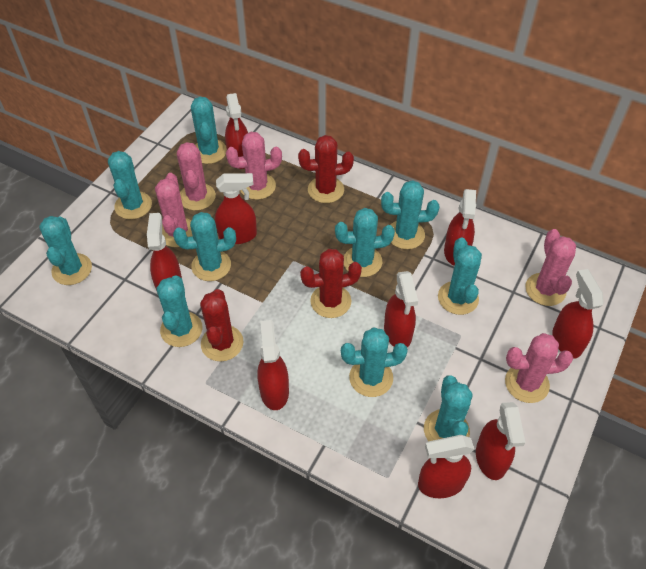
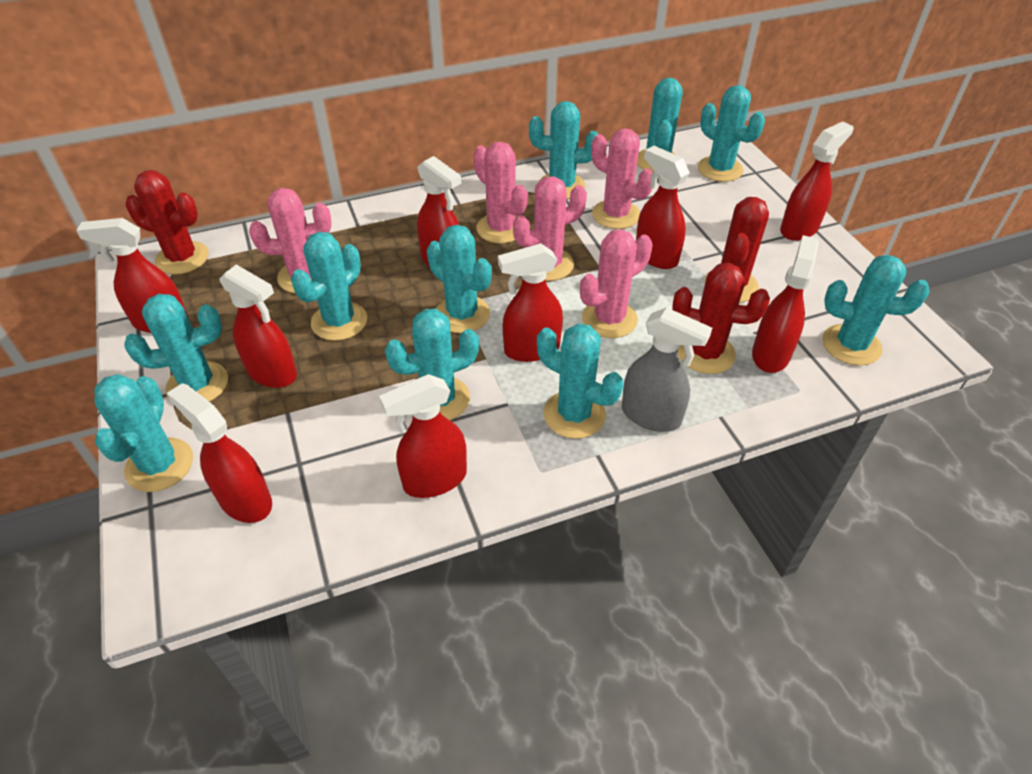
grey spray bottle: 0 -> 1

